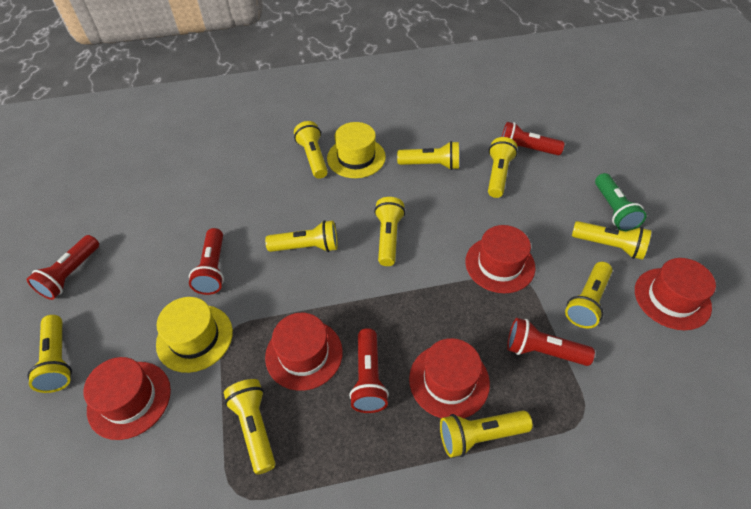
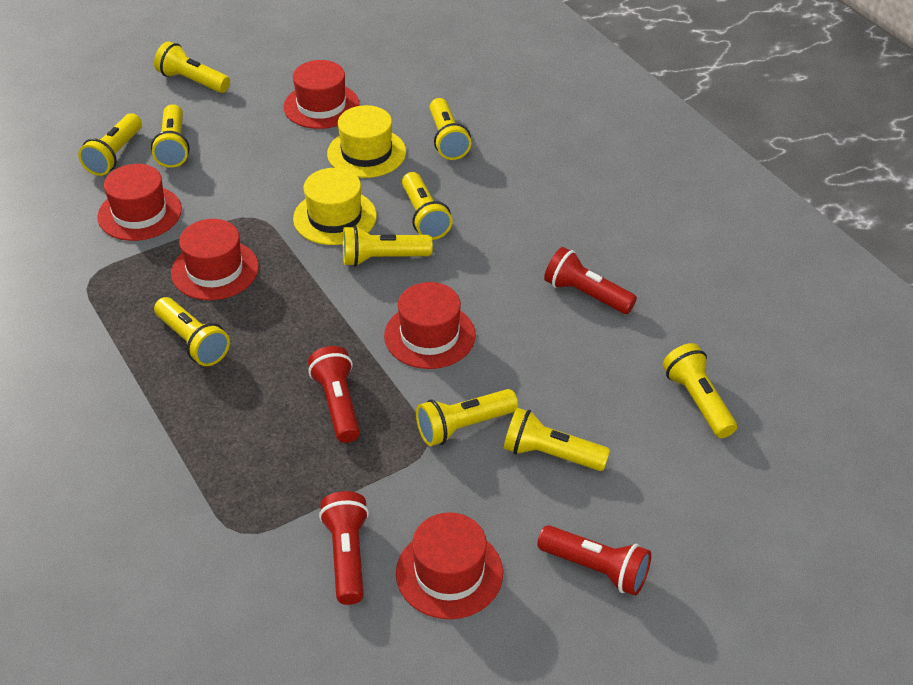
green flashlight: 1 -> 0
red flashlight: 5 -> 4

